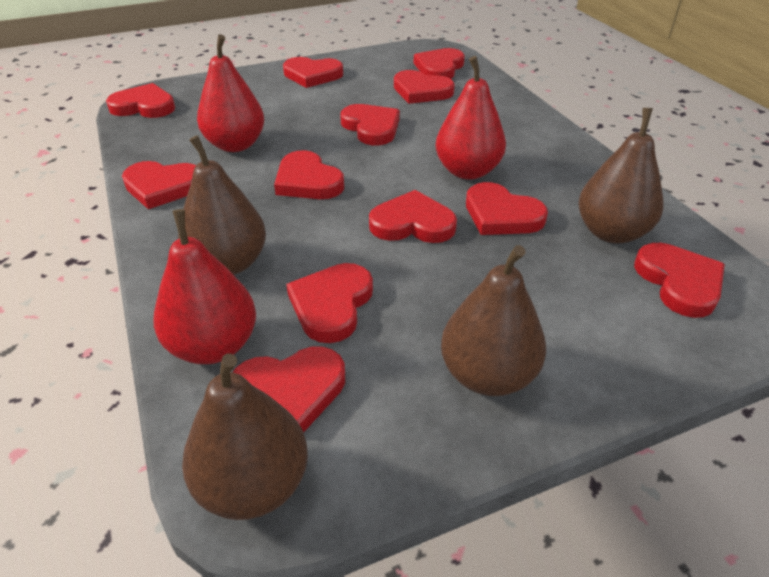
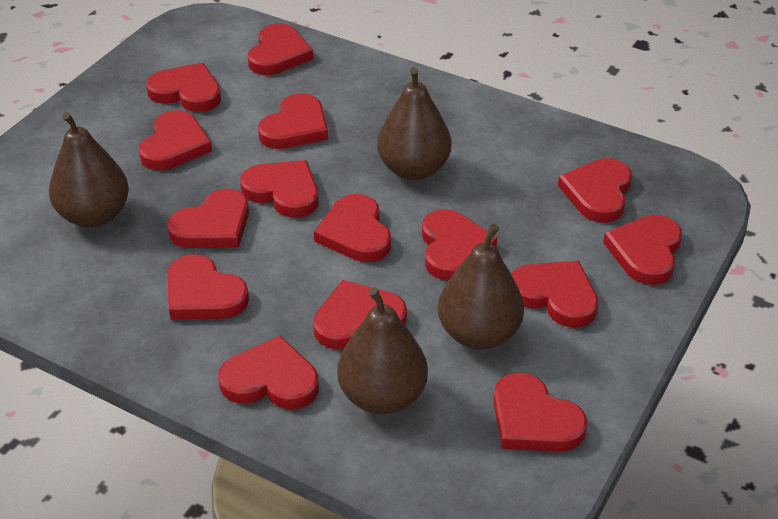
red heart: 12 -> 15
red pear: 3 -> 0

